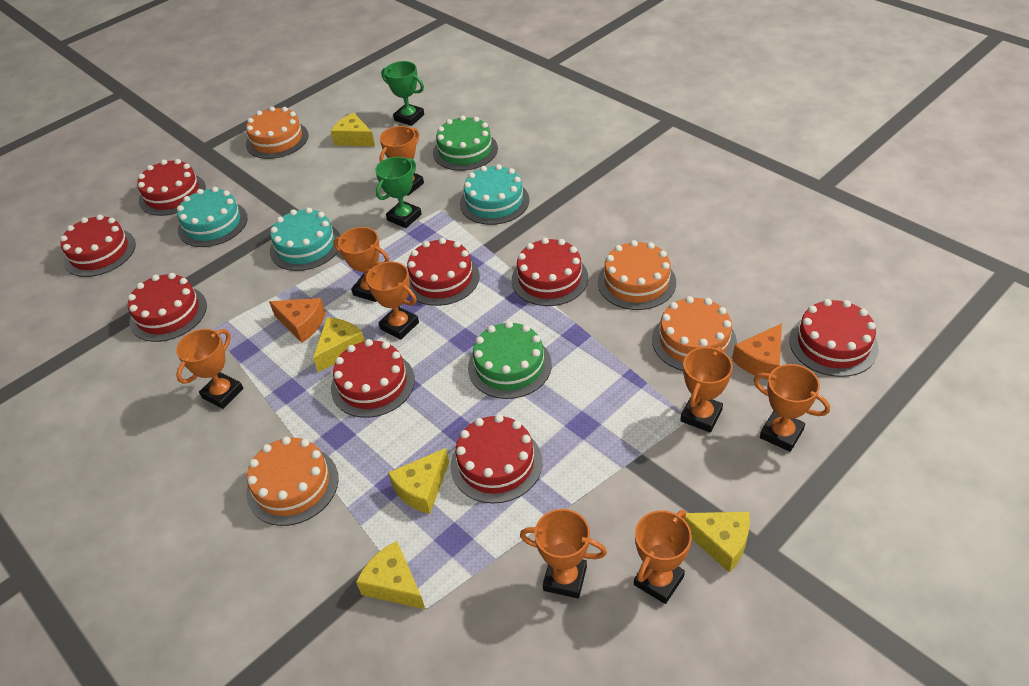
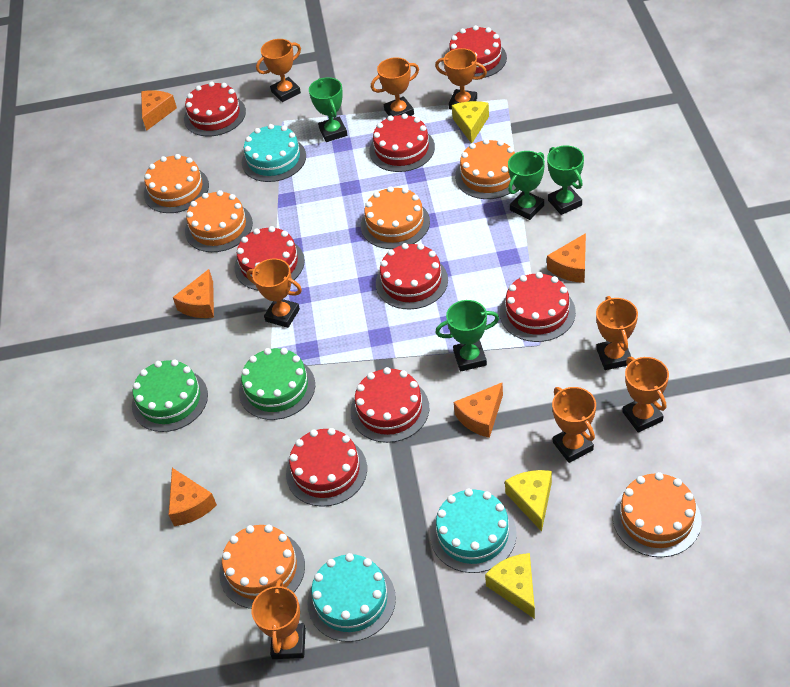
green trophy: 2 -> 4
orange cake: 4 -> 6
orange cheese: 2 -> 5
yellow cheese: 5 -> 3

